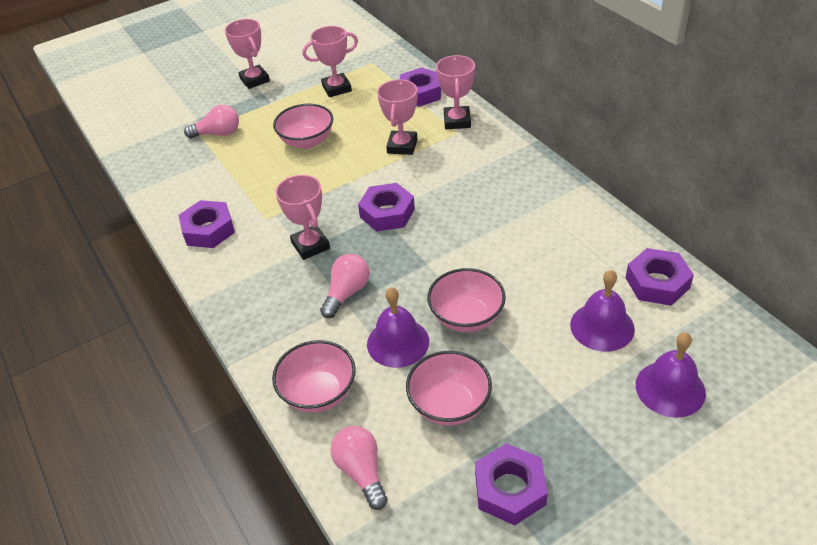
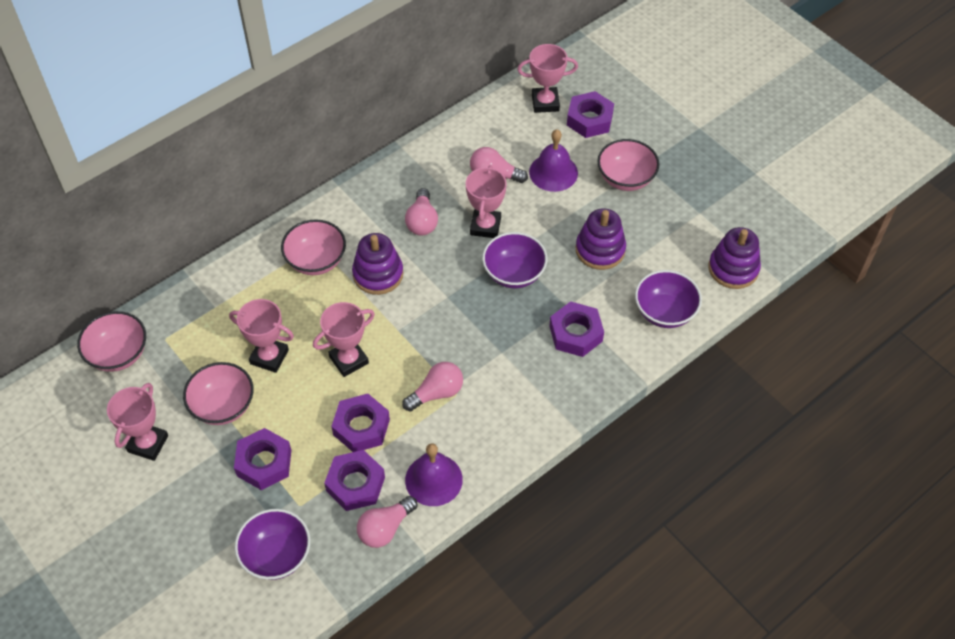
pink light bulb: 3 -> 4
purple bell: 3 -> 2
purple bowl: 0 -> 3
purple stacking toy: 0 -> 3

